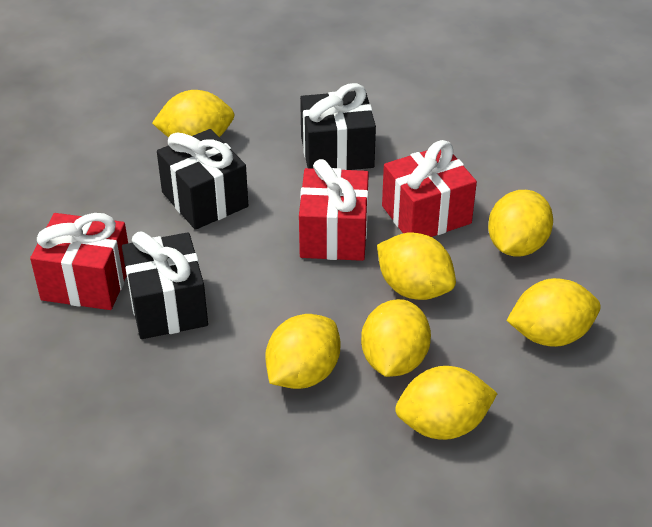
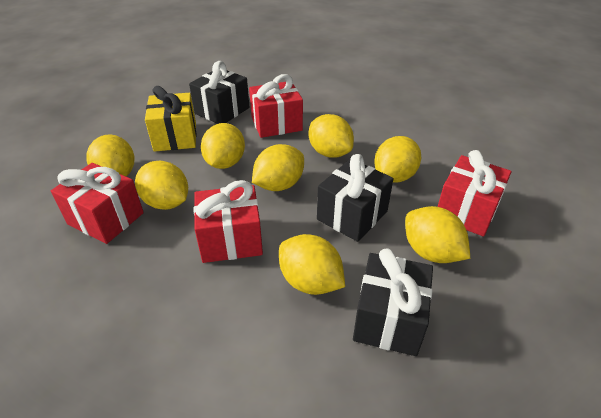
red gift: 3 -> 4
yellow gift: 0 -> 1
yellow lemon: 7 -> 8

